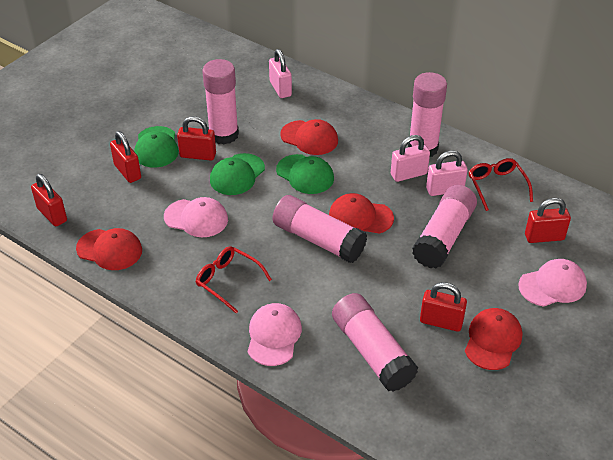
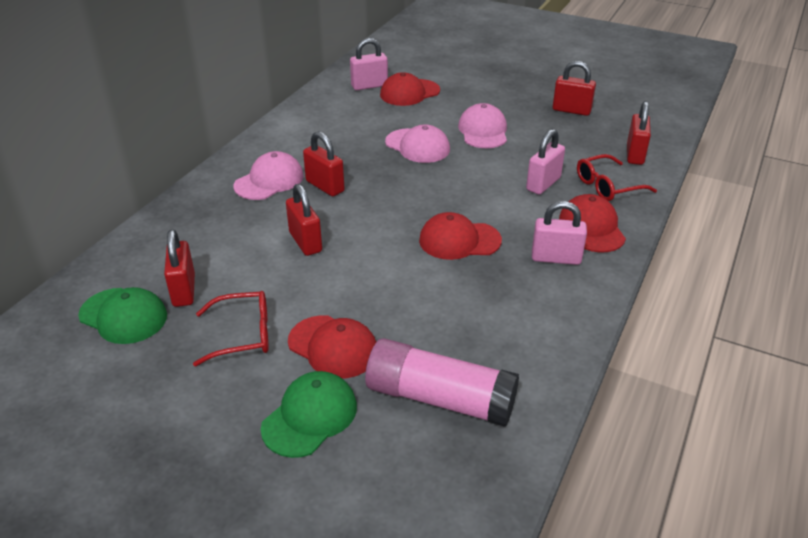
green cap: 3 -> 2
pink glue stick: 5 -> 1

